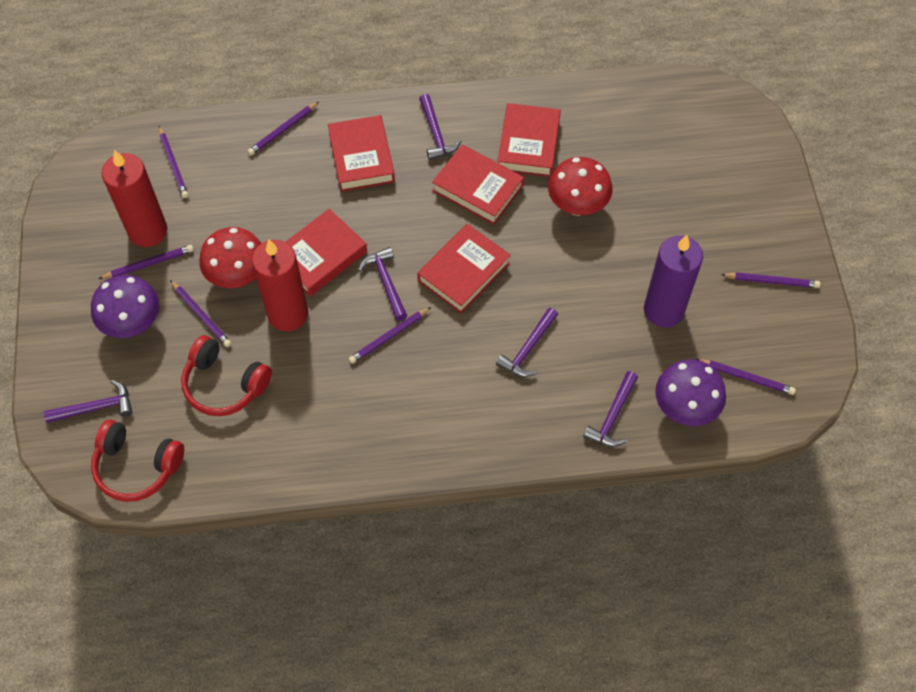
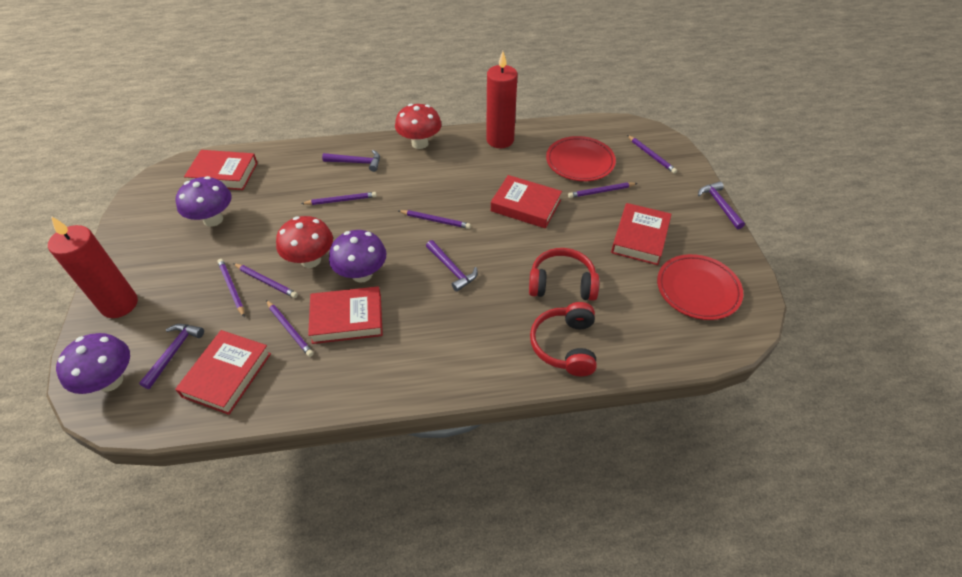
purple candle: 1 -> 0
purple hammer: 5 -> 4
purple mushroom: 2 -> 3
red plate: 0 -> 2

